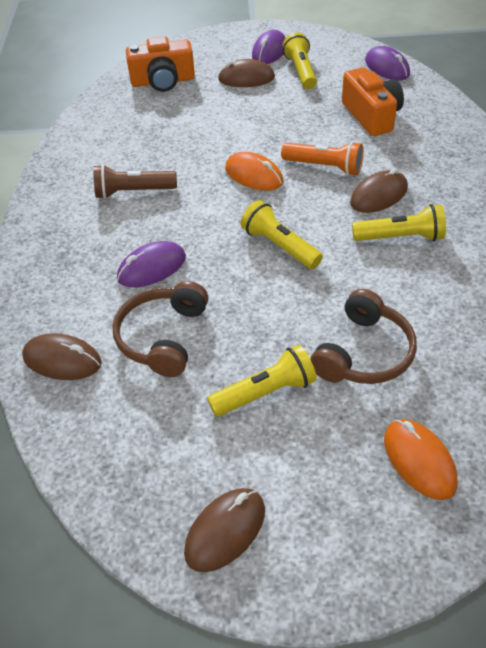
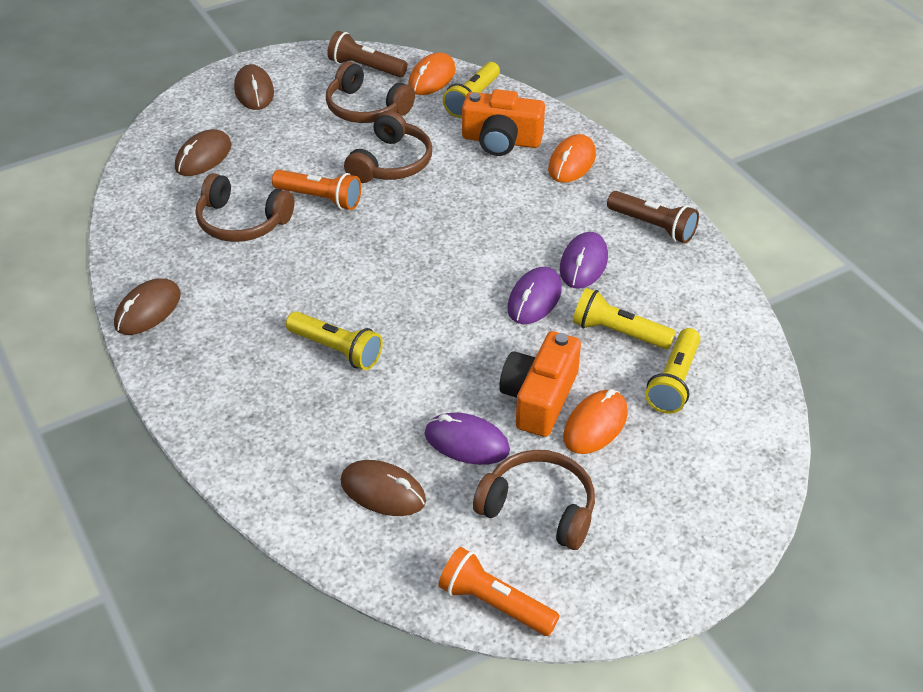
brown flashlight: 1 -> 2
brown headphones: 2 -> 4
orange flashlight: 1 -> 2
orange mouse: 2 -> 3

